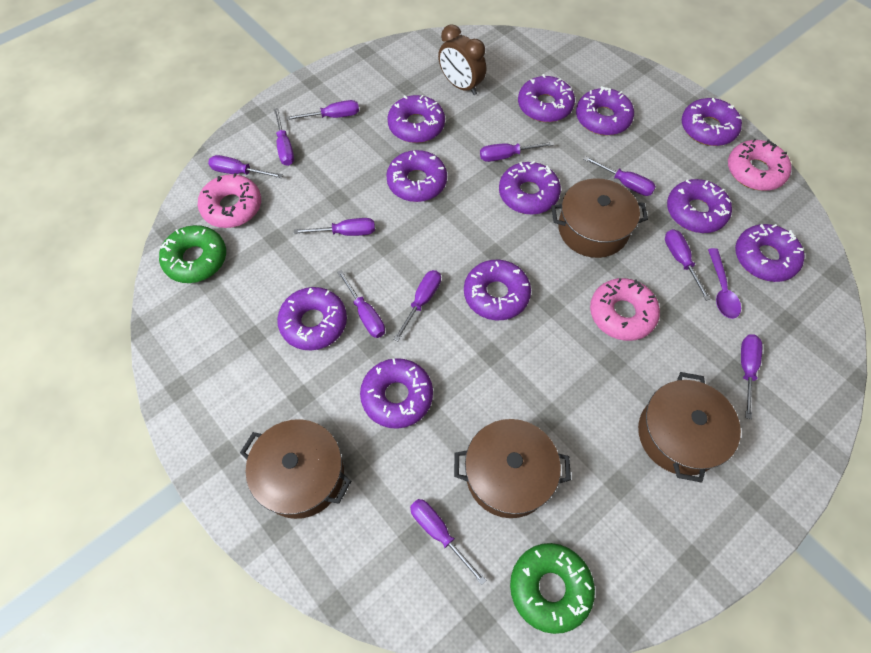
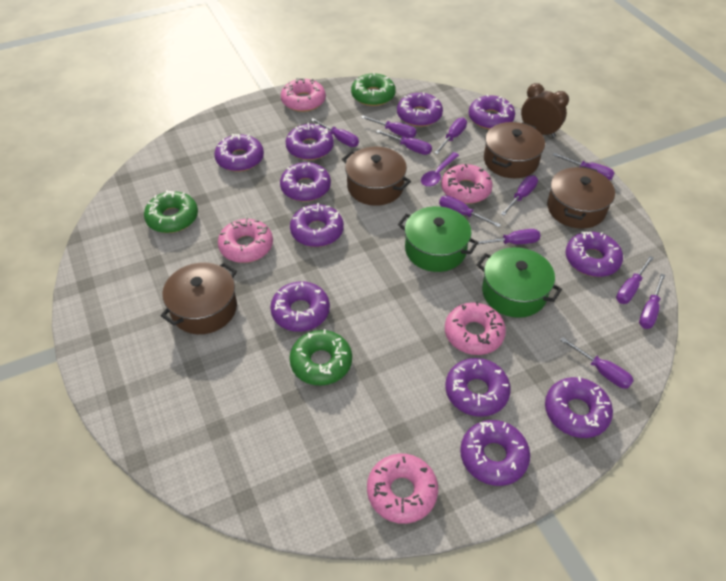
green donut: 2 -> 3
green pot: 0 -> 2
pink donut: 3 -> 5

